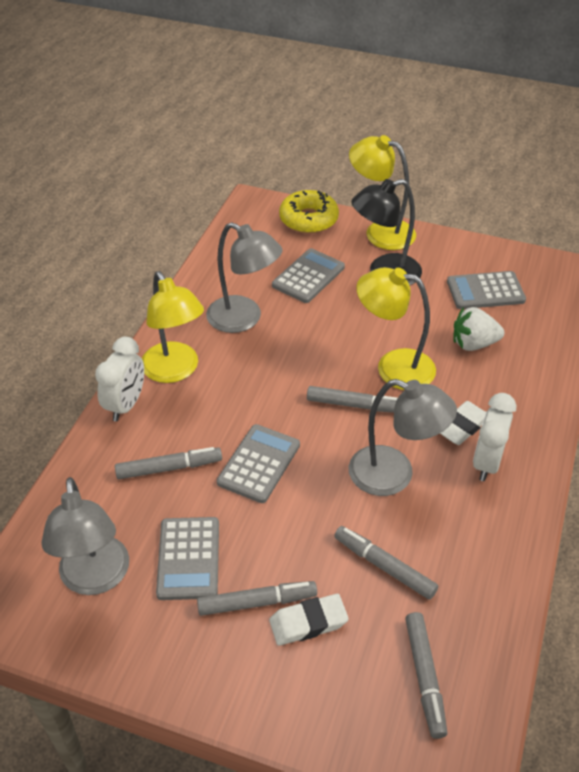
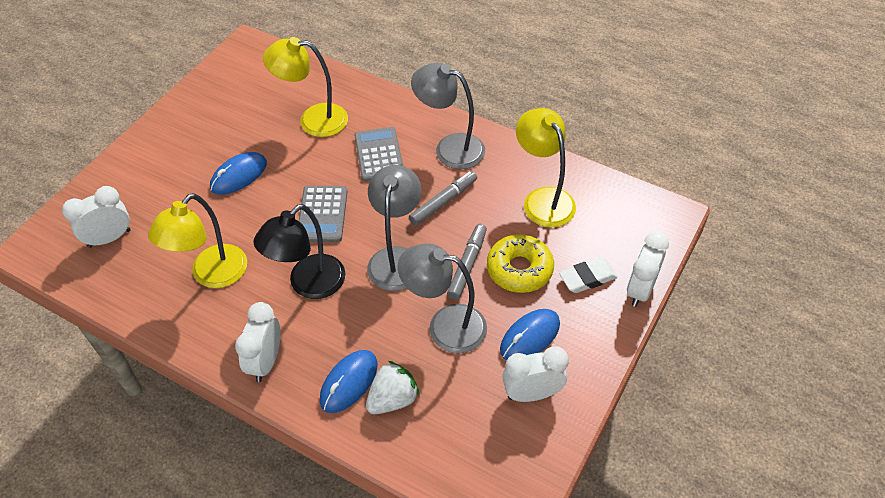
blue mouse: 0 -> 3
grey calculator: 4 -> 2
grey marker: 5 -> 2
white clock: 2 -> 4
white eraser: 2 -> 1

